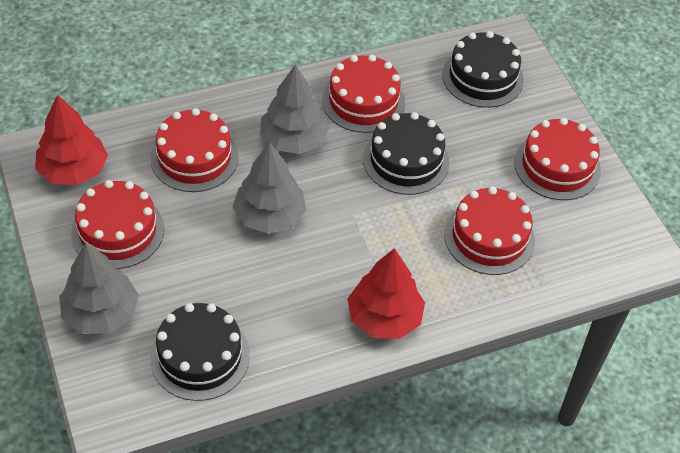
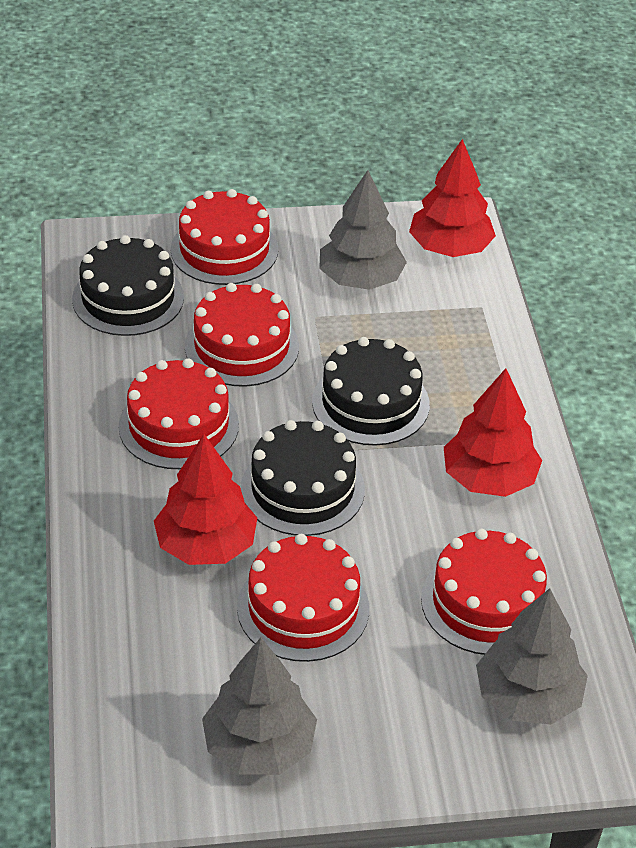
red tree: 2 -> 3

